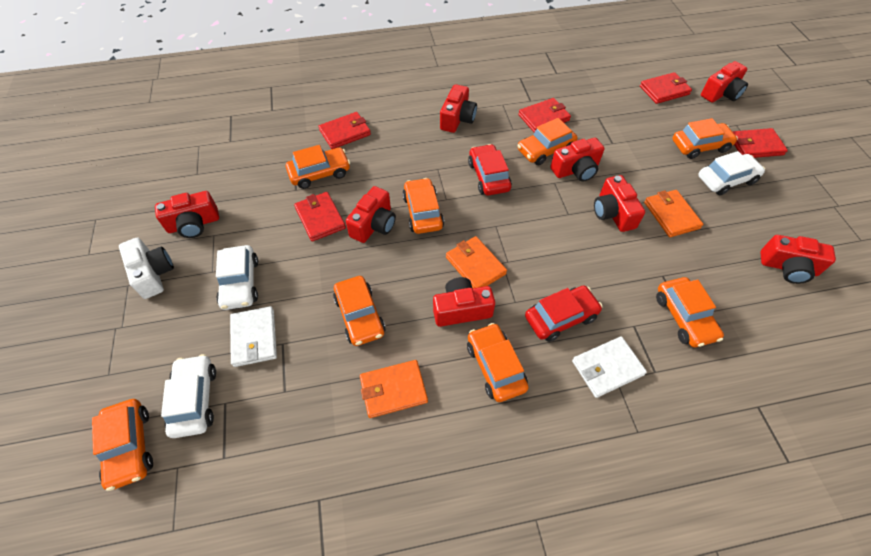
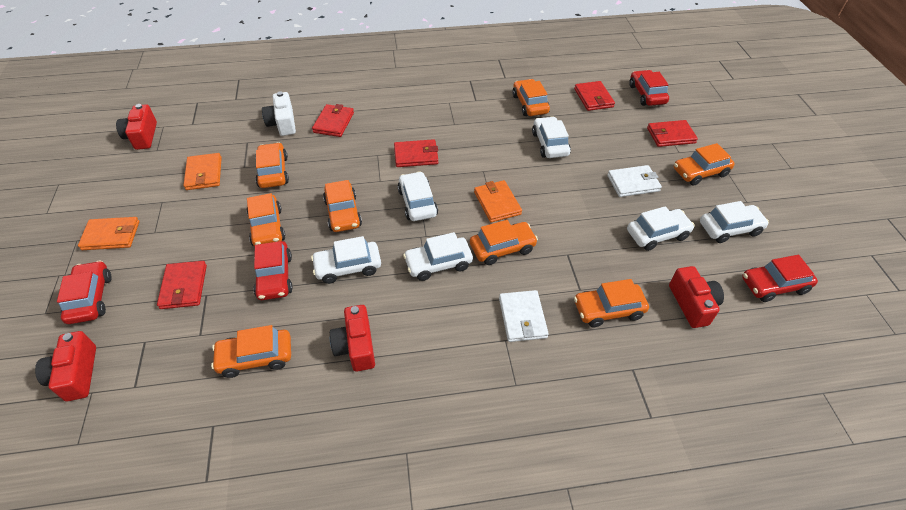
red camera: 8 -> 4
red car: 2 -> 4
white car: 3 -> 6

